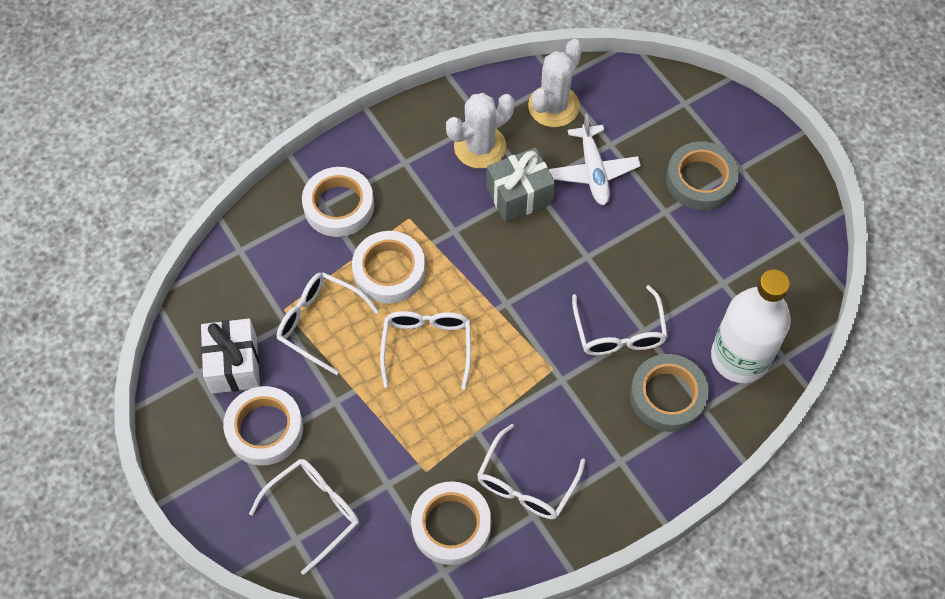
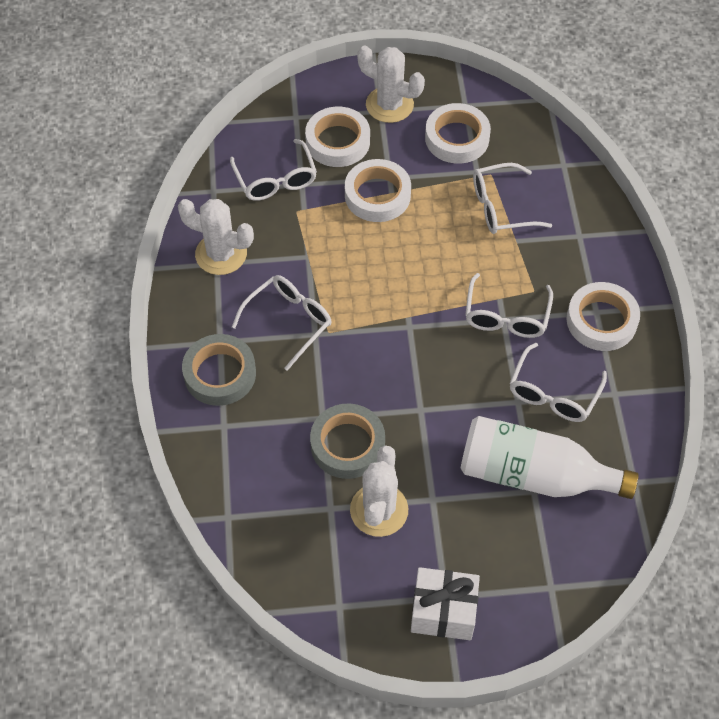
grey gift: 1 -> 0
white cactus: 2 -> 3
white plane: 1 -> 0

